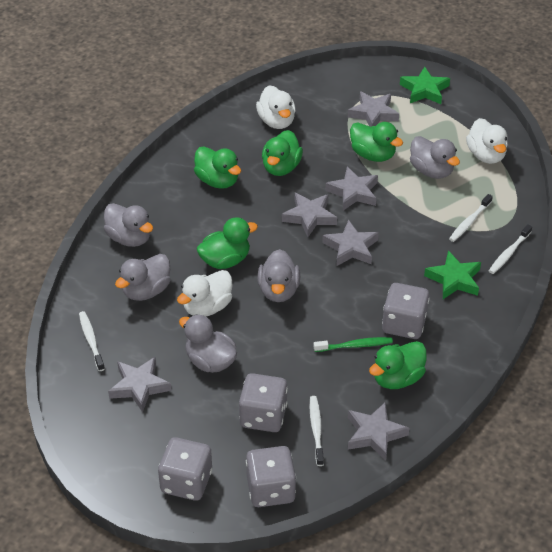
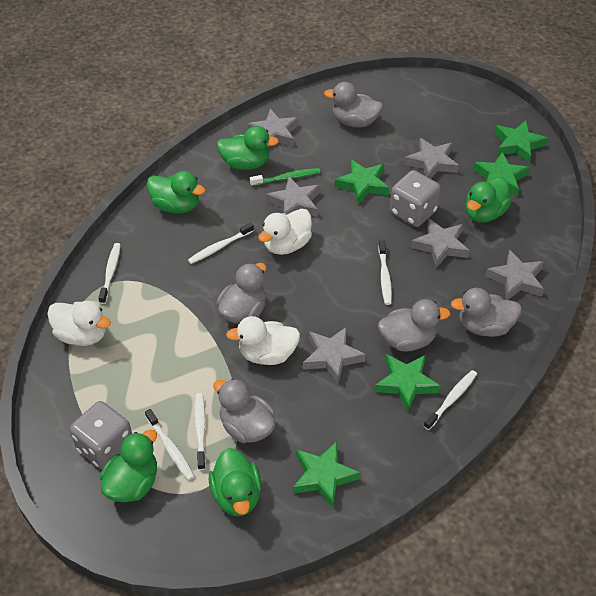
green star: 2 -> 5
grey dice: 4 -> 2
white toothbrush: 4 -> 6

